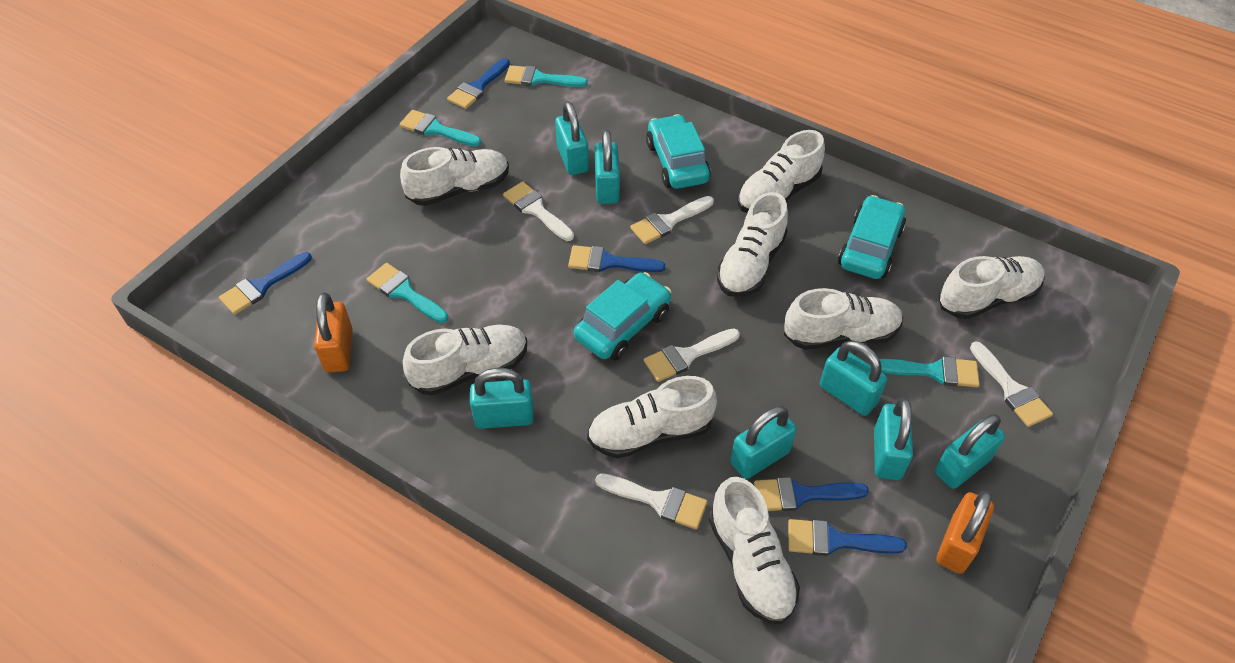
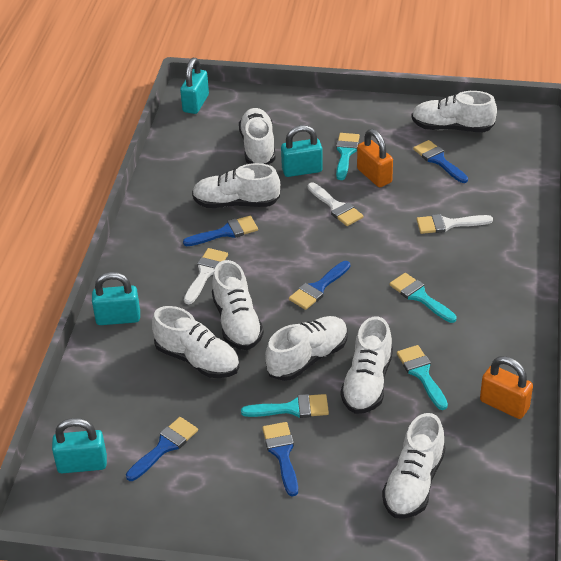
turquoise car: 3 -> 0
turquoise padlock: 7 -> 4
white brush: 5 -> 3

